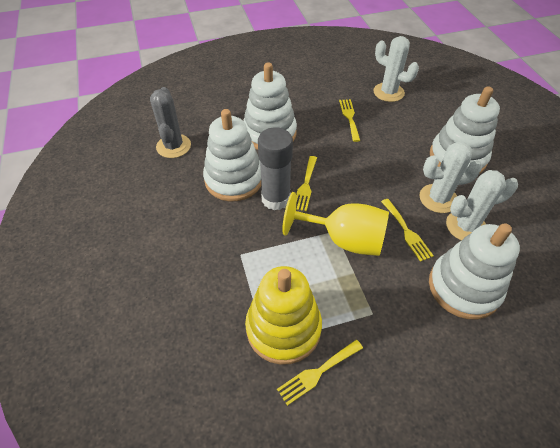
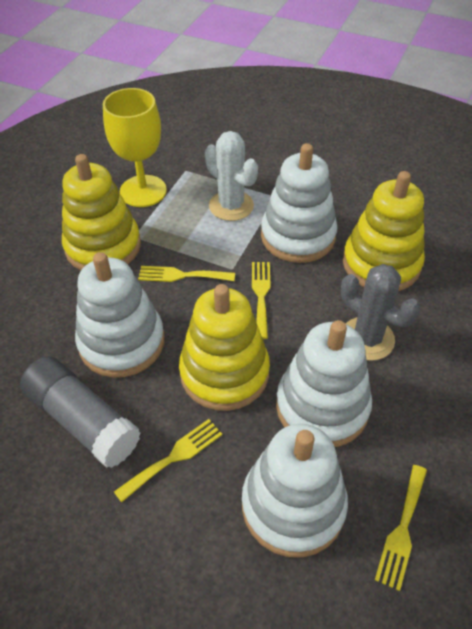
white cactus: 3 -> 1
yellow stacking toy: 1 -> 3

